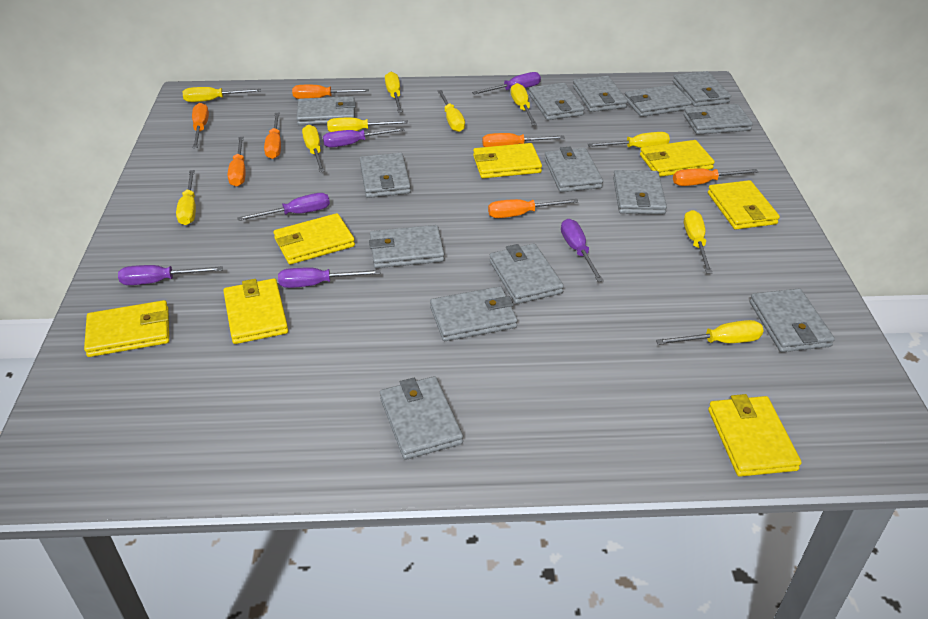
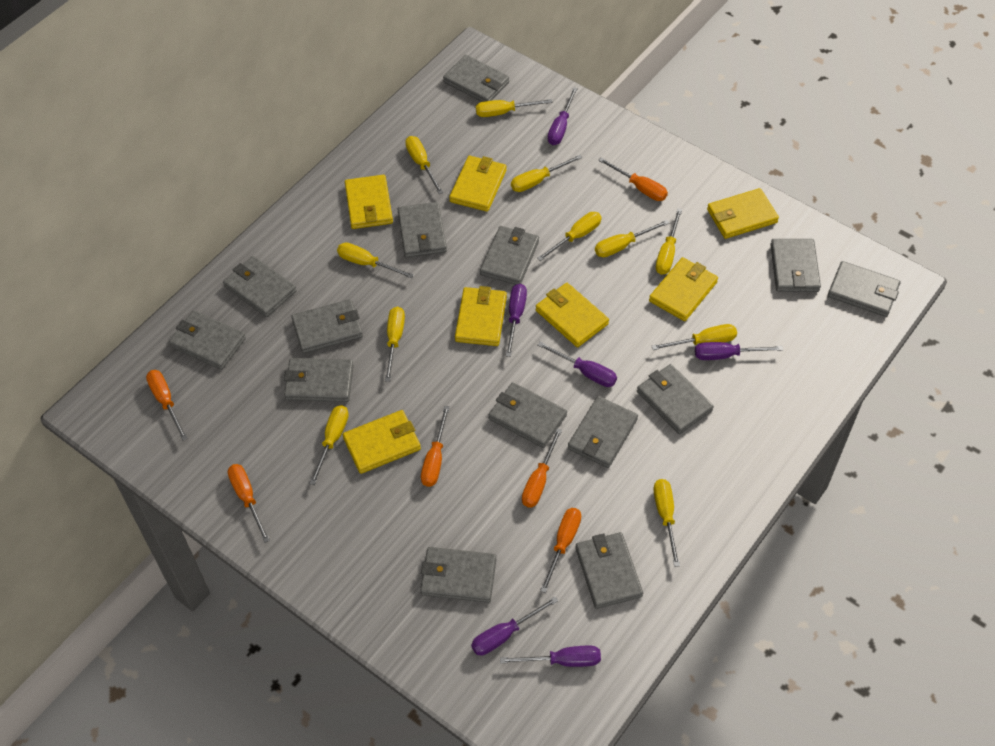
orange screwdriver: 7 -> 6
yellow screwdriver: 10 -> 11

